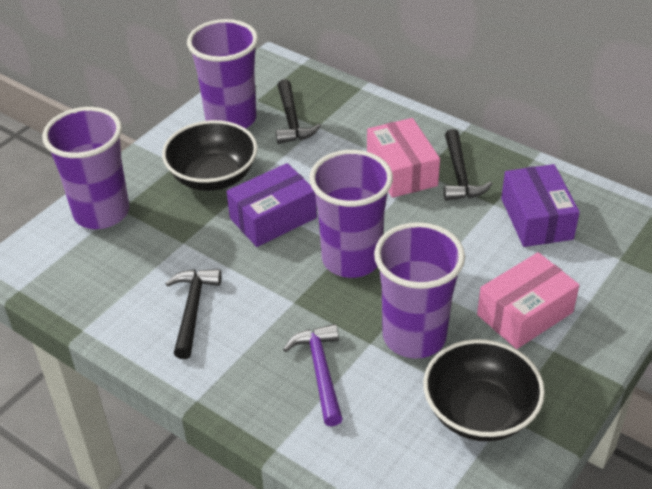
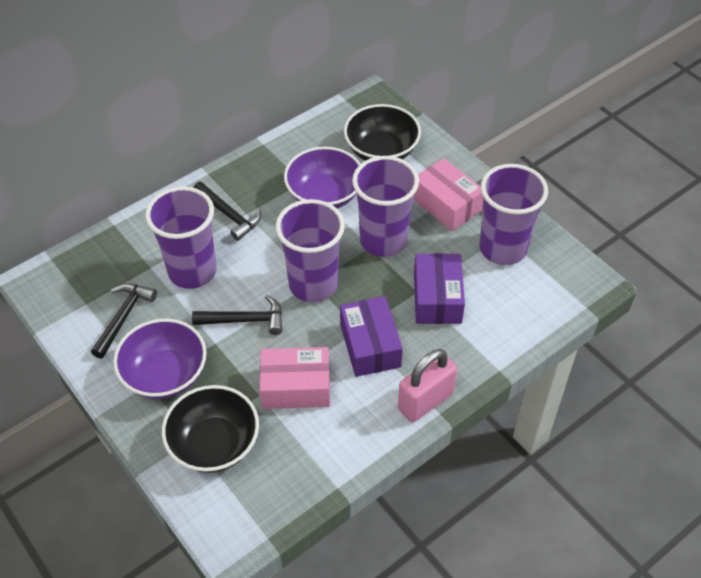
pink padlock: 0 -> 1
purple bowl: 0 -> 2
purple hammer: 1 -> 0

